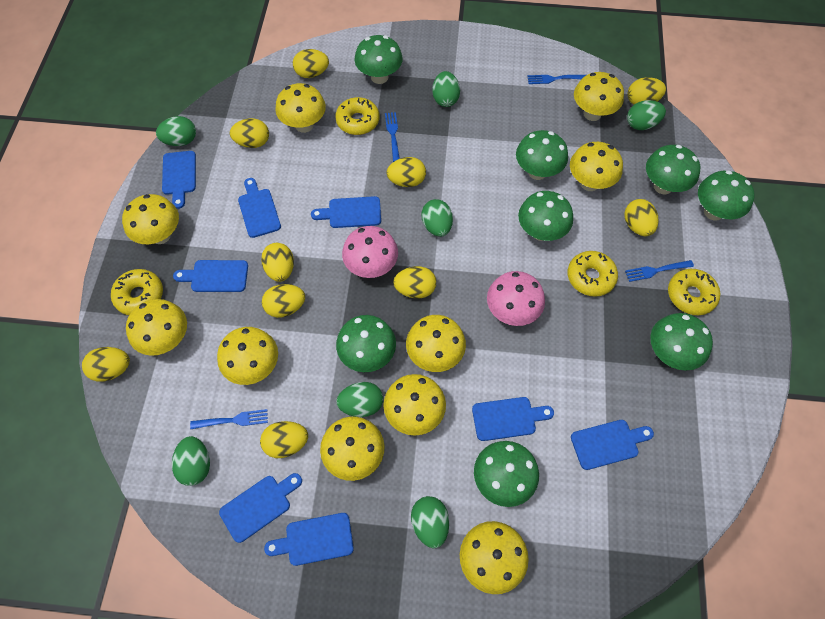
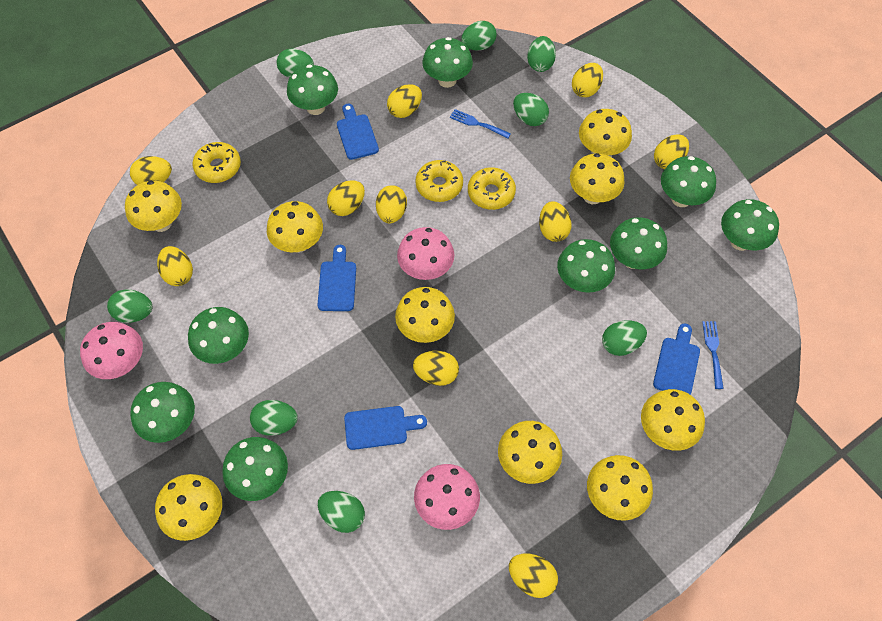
blue cutting board: 8 -> 4
blue fork: 4 -> 2
green egg: 7 -> 8
green mushroom: 8 -> 9
pink mushroom: 2 -> 3
yellow donut: 4 -> 3
yellow mushroom: 10 -> 9

